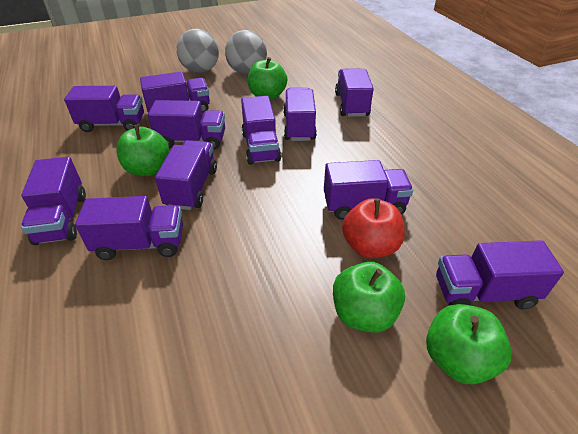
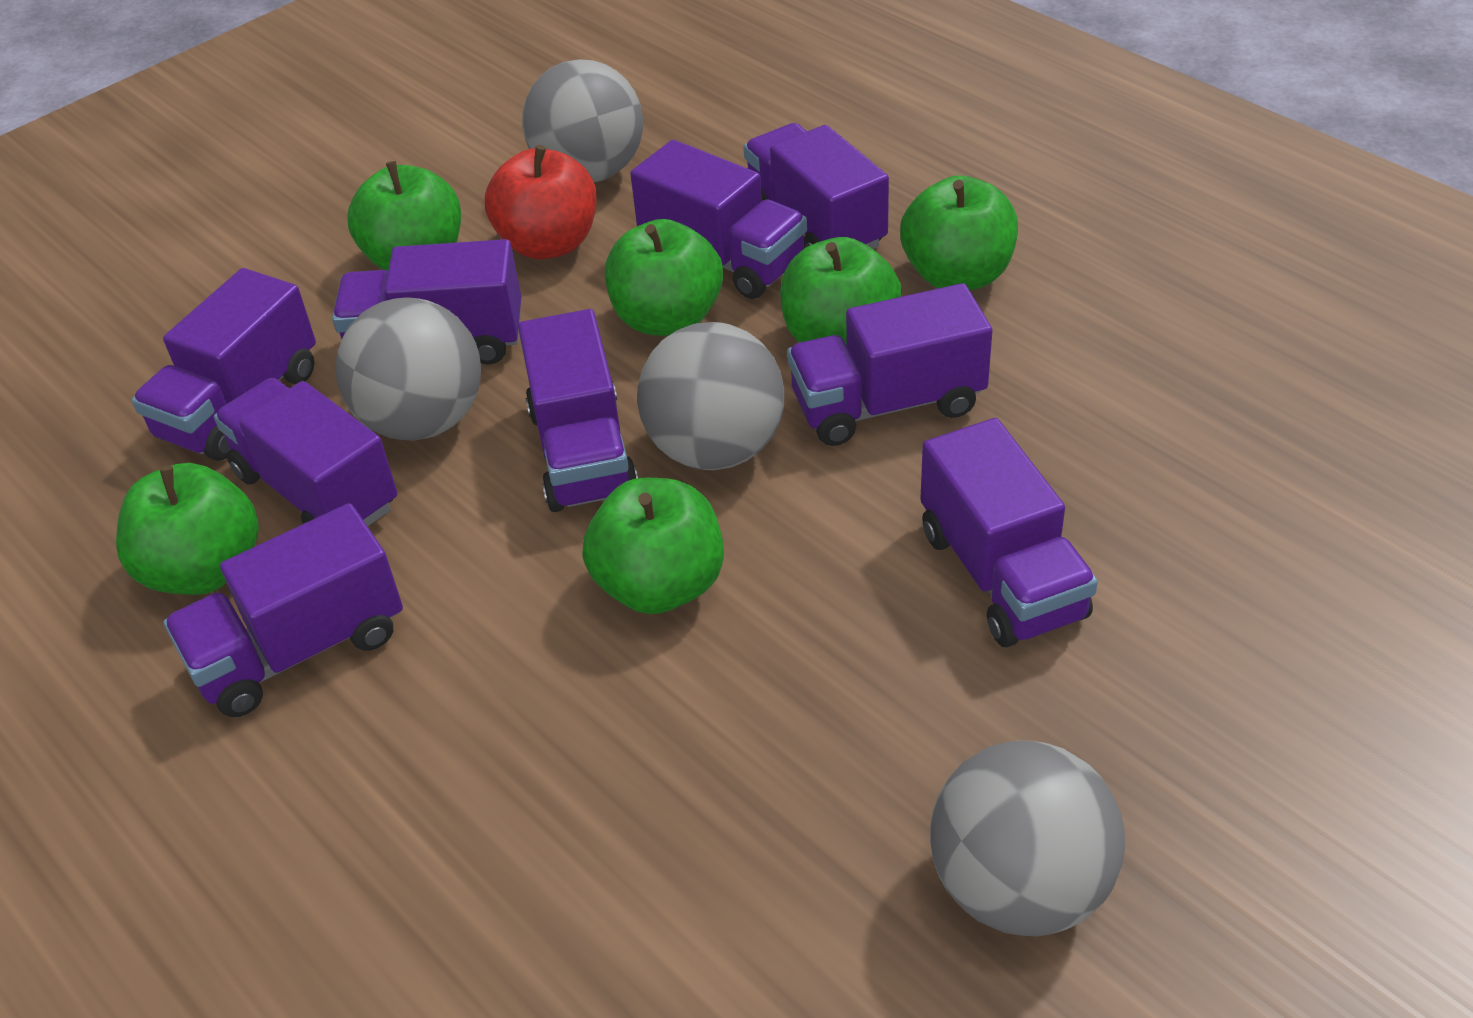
green apple: 4 -> 6
grey ball: 2 -> 4
purple truck: 11 -> 9

